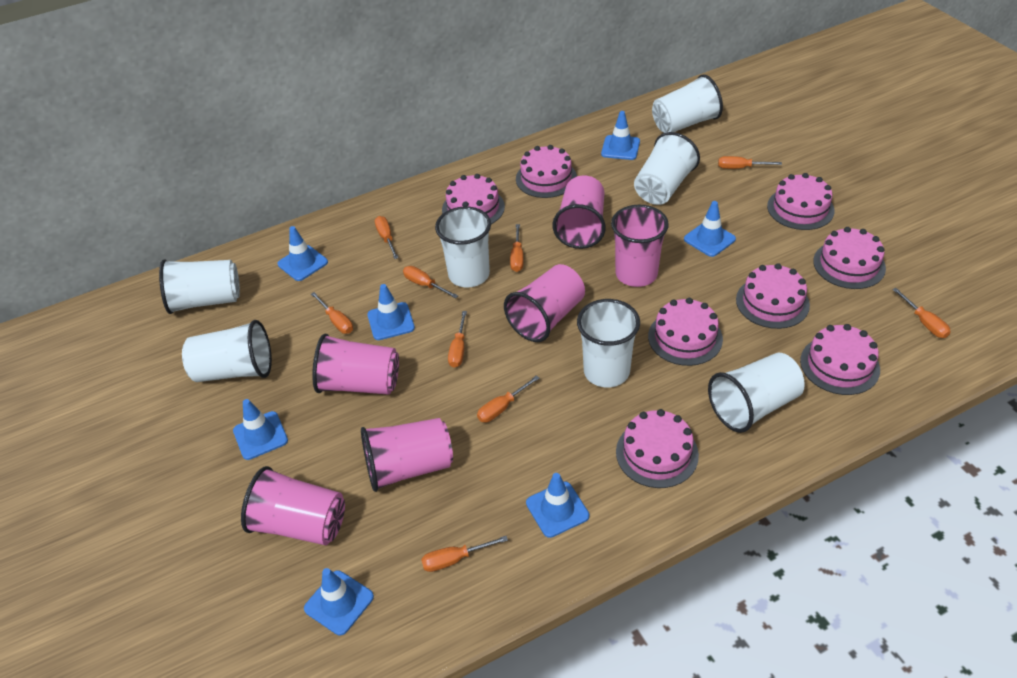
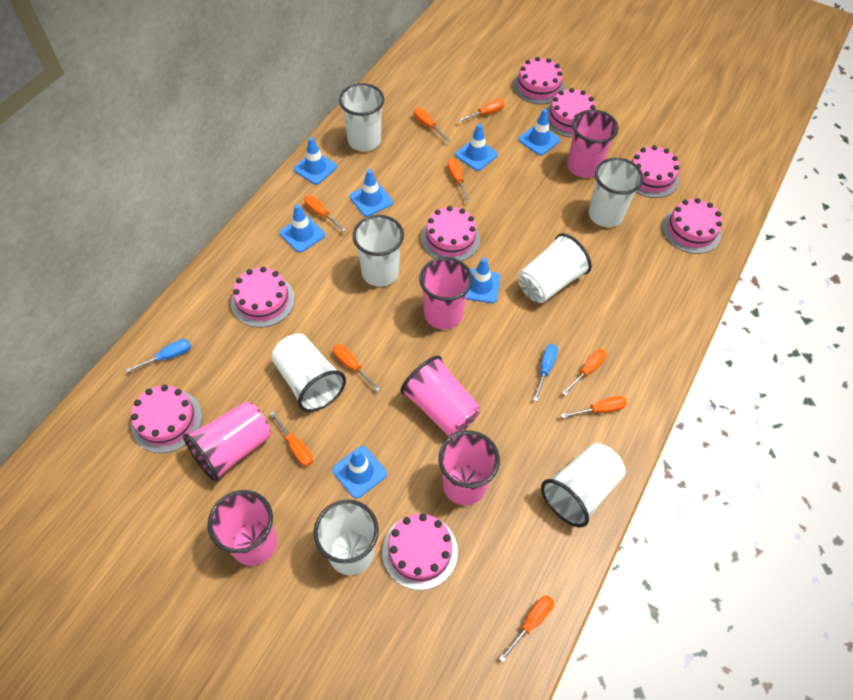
blue screwdriver: 0 -> 2

